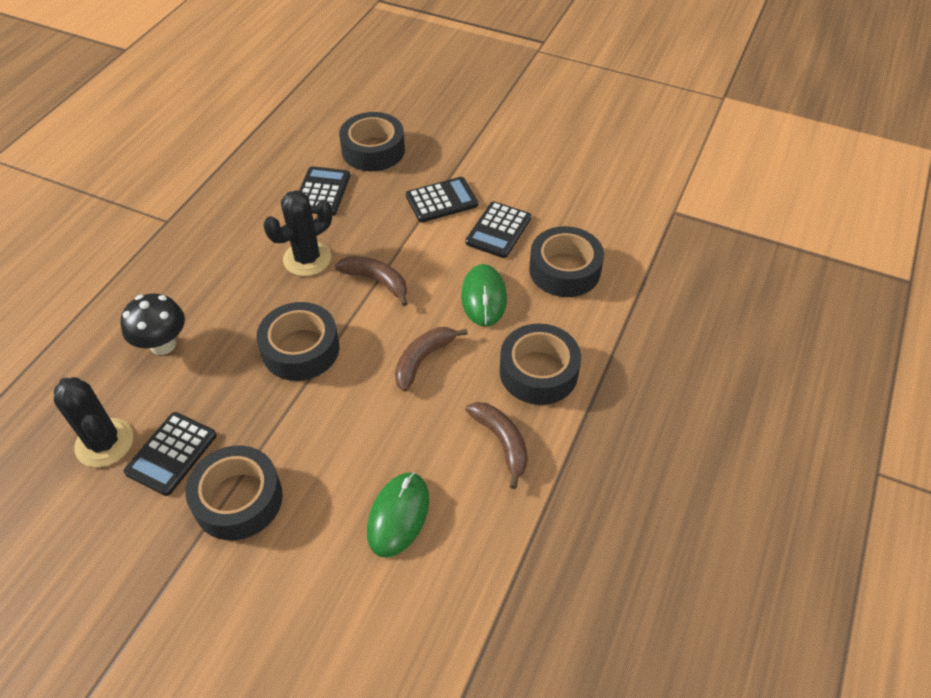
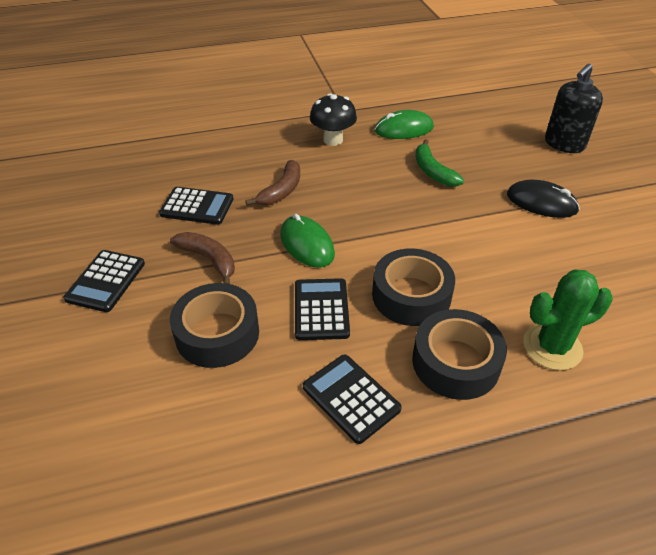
black cactus: 2 -> 0
black mouse: 0 -> 1
black soap dispenser: 0 -> 1
black tape: 5 -> 3
brown banana: 3 -> 2
green banana: 0 -> 1
green cactus: 0 -> 1

